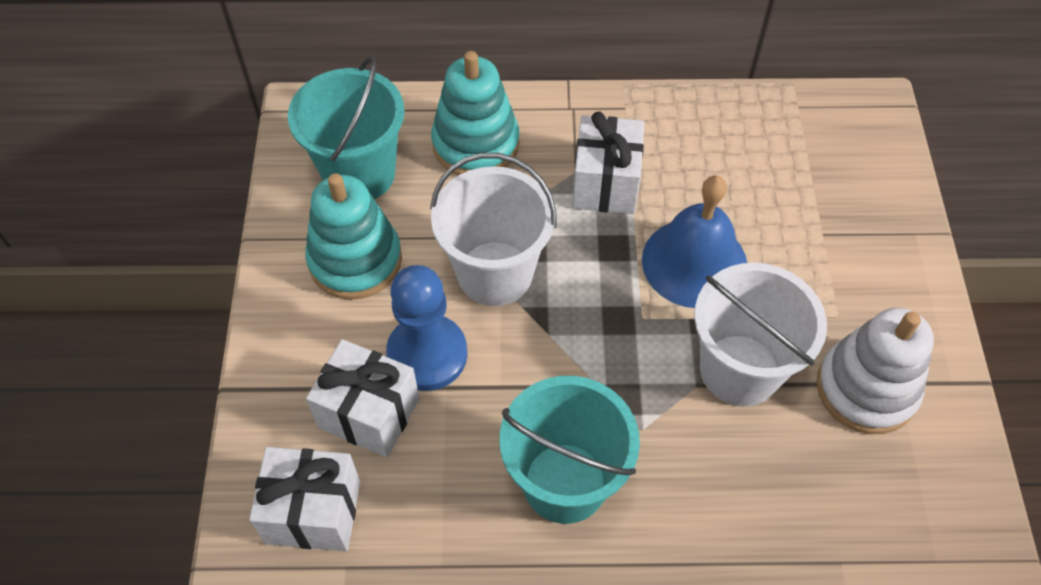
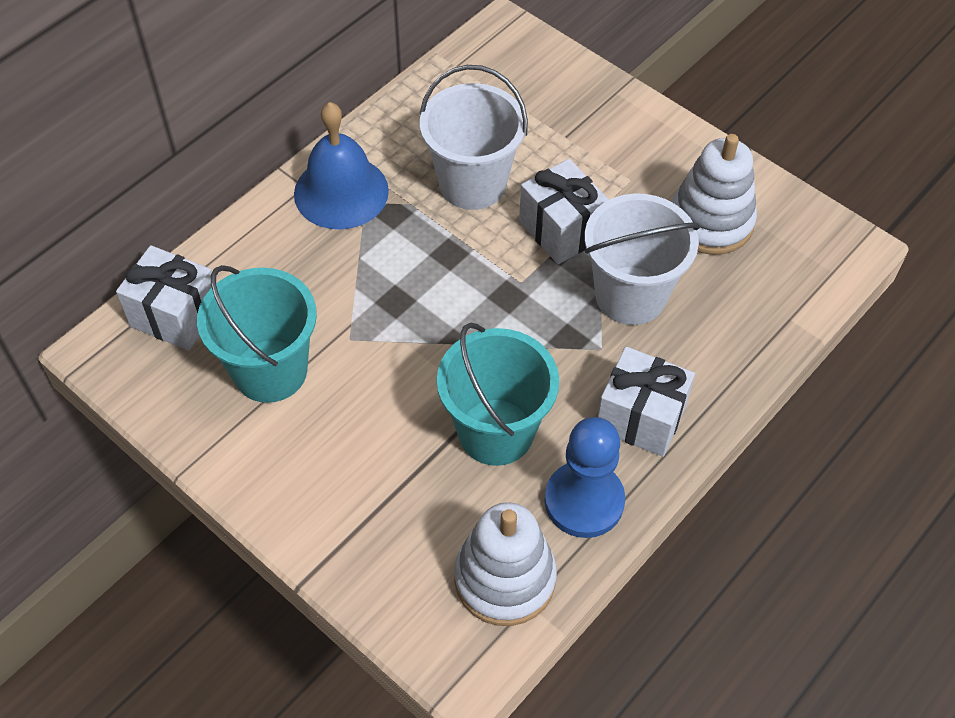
turquoise stacking toy: 2 -> 0
white stacking toy: 1 -> 2

